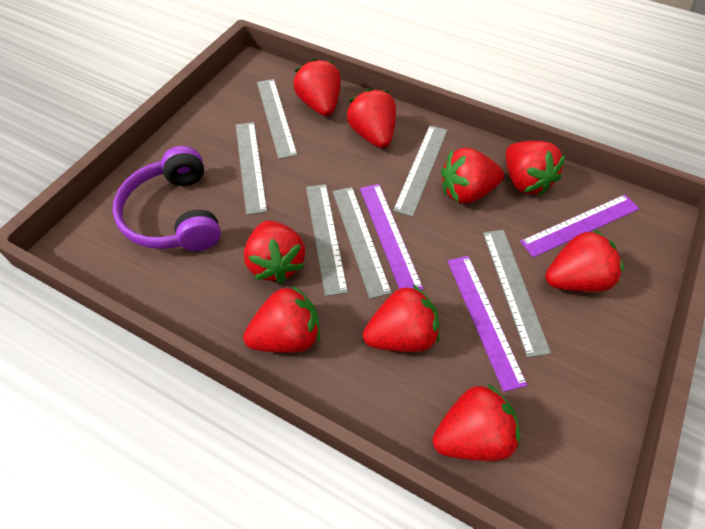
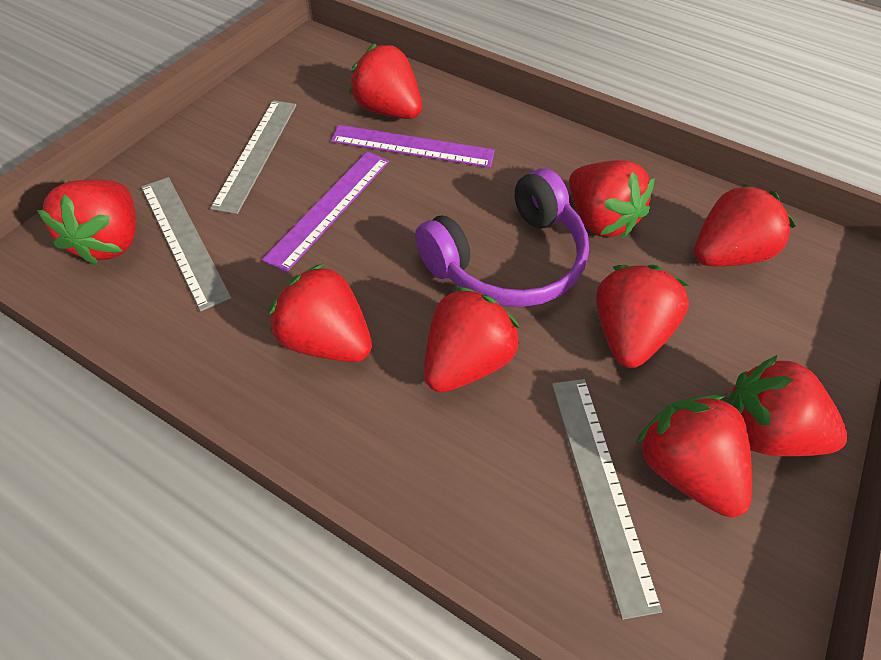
grey ruler: 6 -> 3
purple ruler: 3 -> 2

